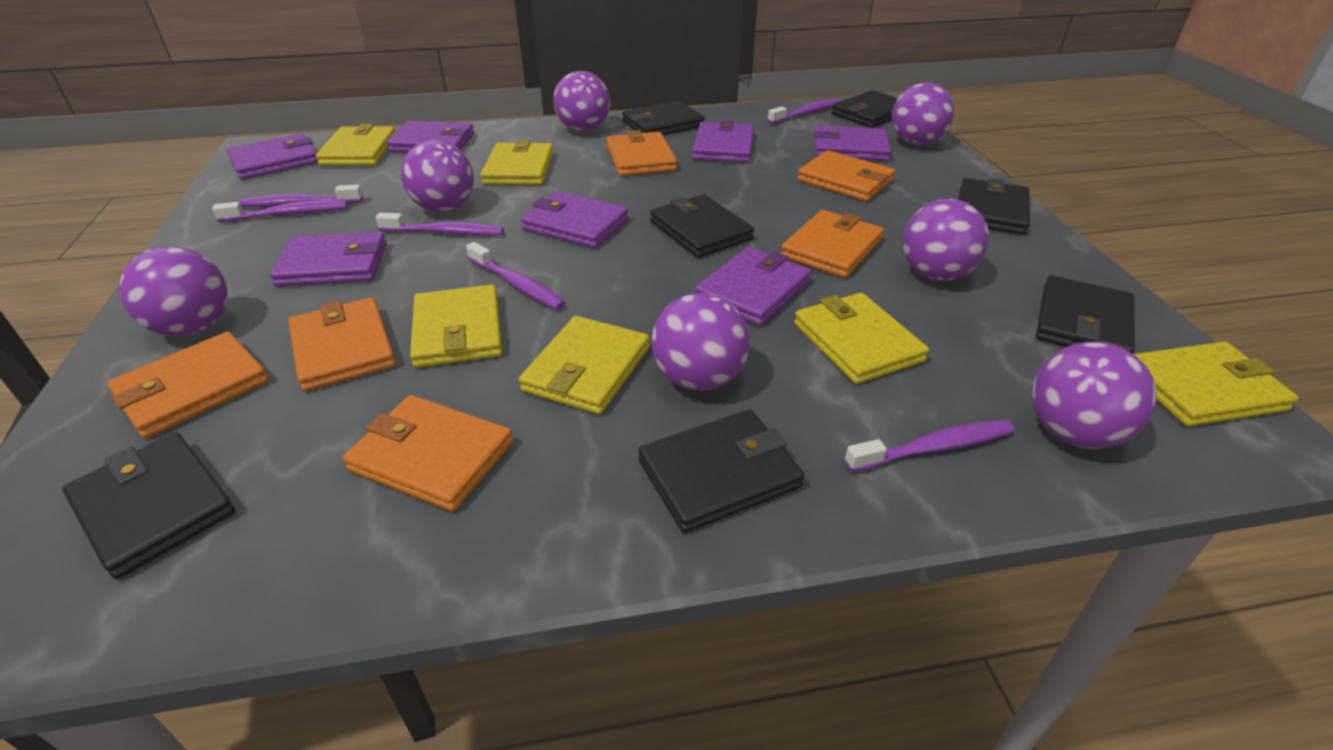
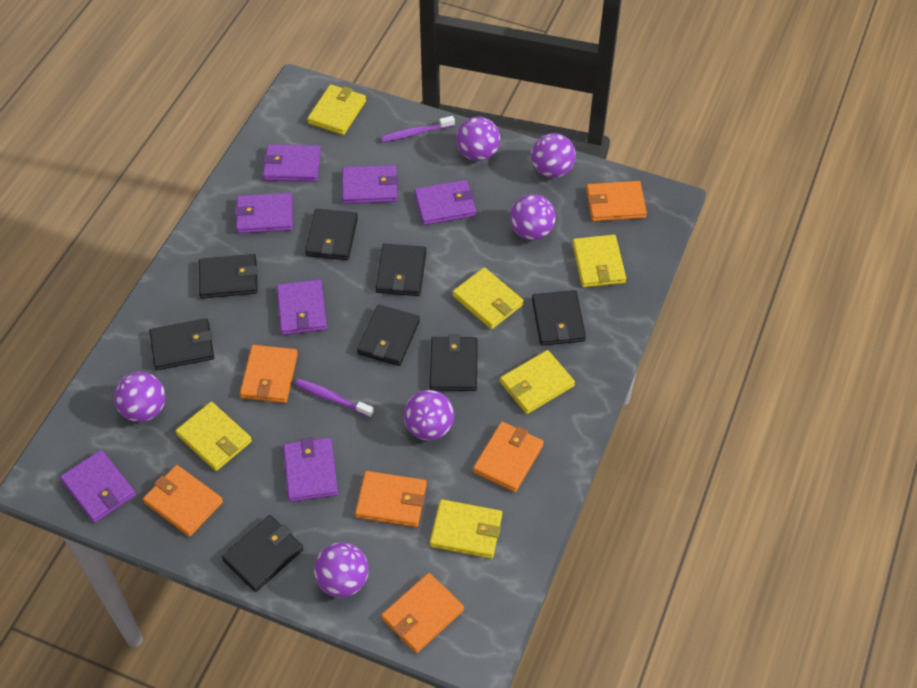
black wallet: 7 -> 8
purple ball: 7 -> 6
purple toothbrush: 6 -> 2

